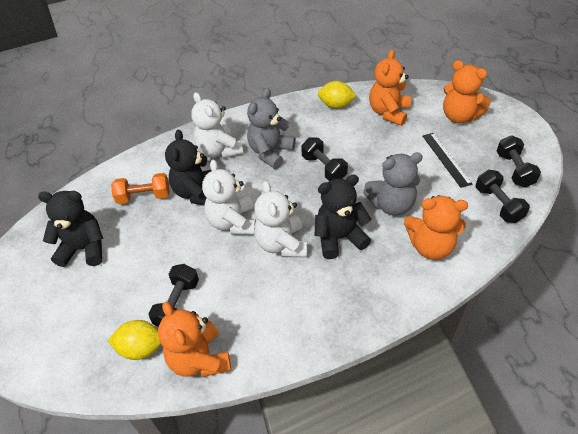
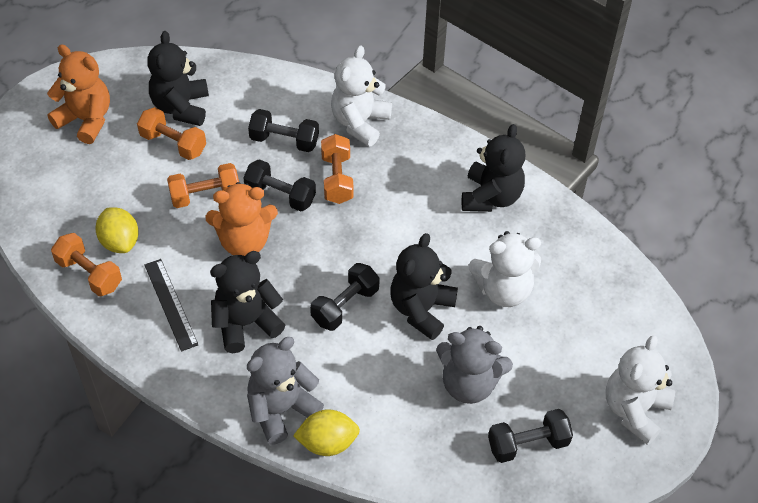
black teddy bear: 3 -> 4
orange dumbbell: 1 -> 4
orange teddy bear: 4 -> 2

